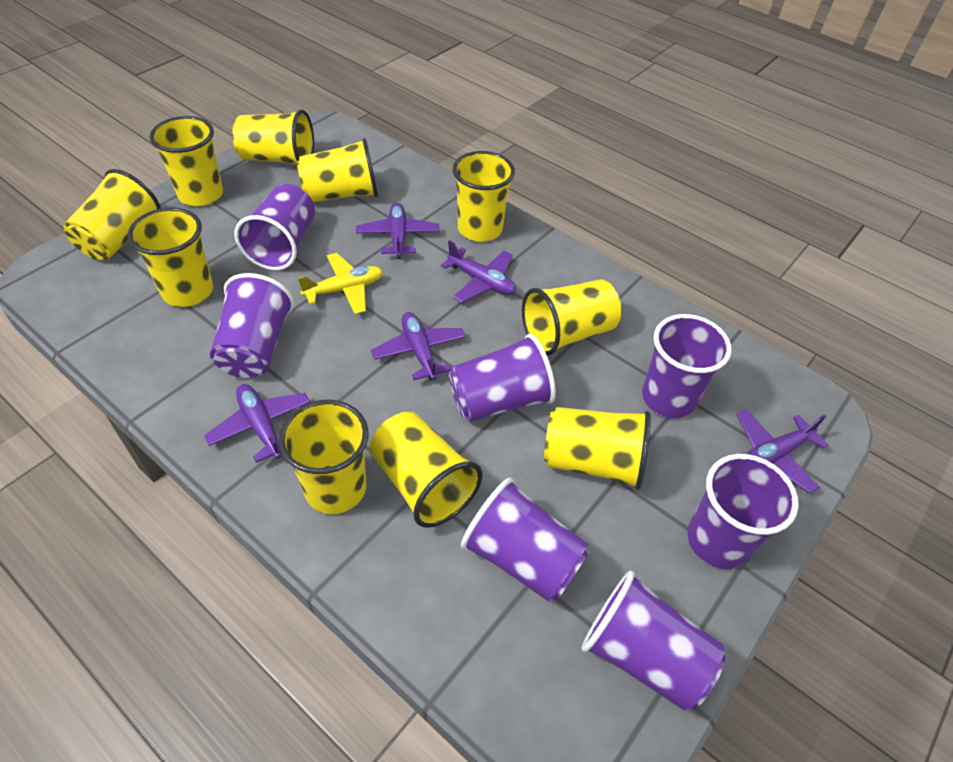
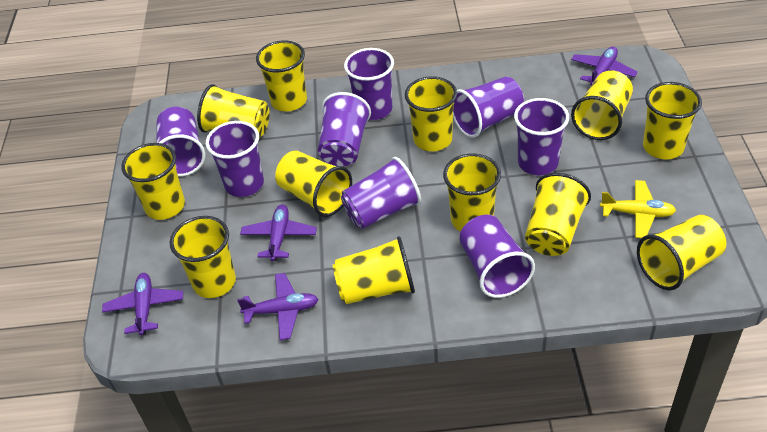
purple cup: 7 -> 8
purple plane: 5 -> 4
yellow cup: 10 -> 12

